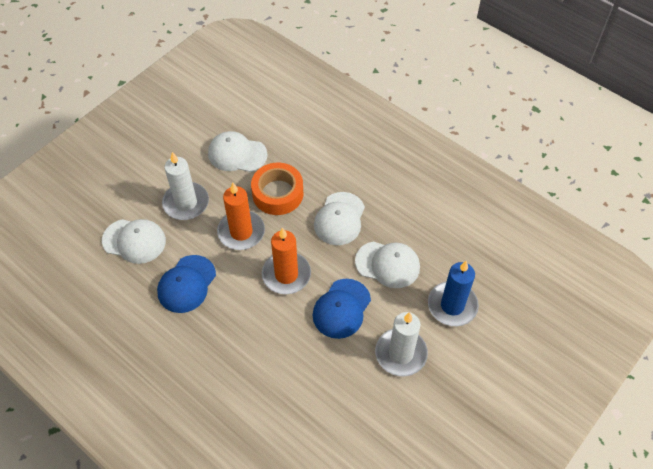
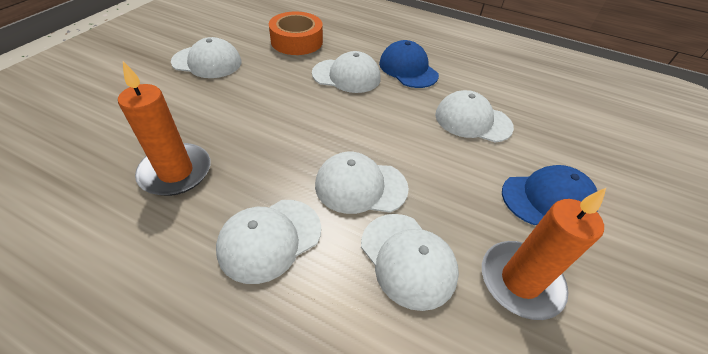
blue candle: 1 -> 0
white candle: 2 -> 0
white cap: 4 -> 6

